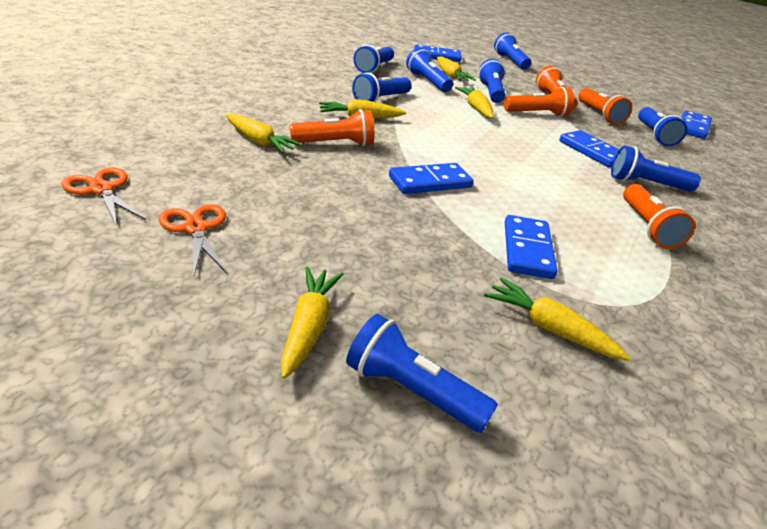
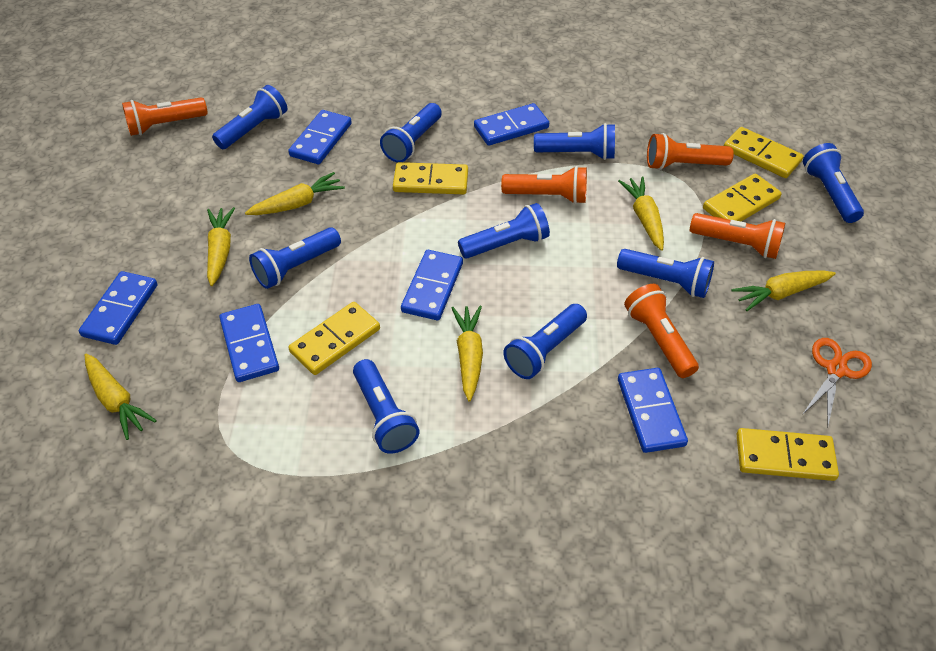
blue domino: 5 -> 6
blue flashlight: 8 -> 9
orange scissors: 2 -> 1
yellow domino: 0 -> 5

